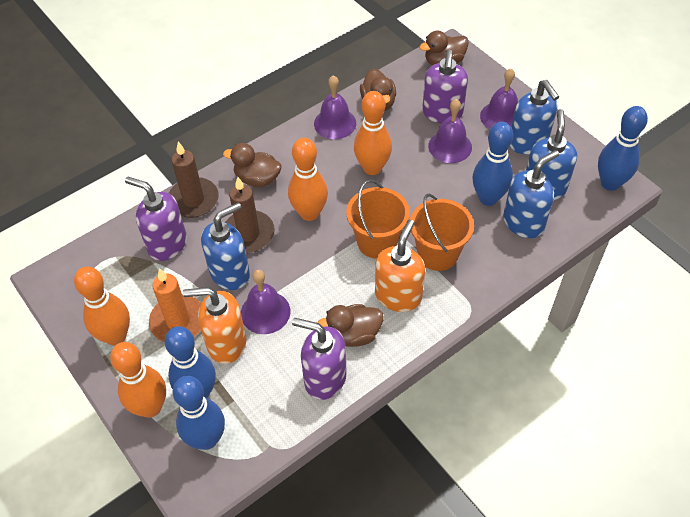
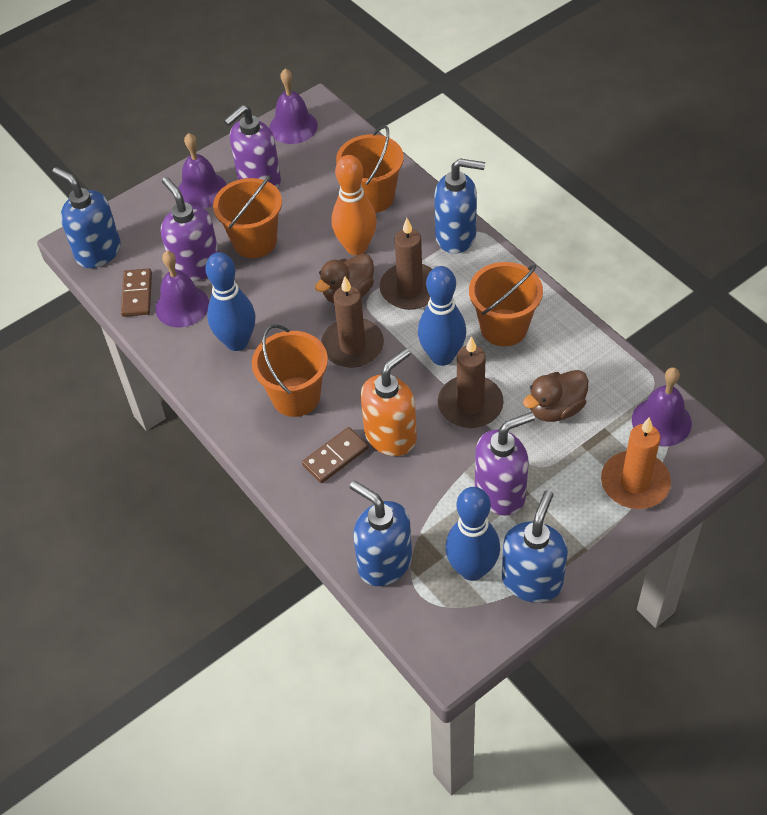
blue bowling pin: 4 -> 3
brown candle: 2 -> 3
brown domino: 0 -> 2
brown duck: 4 -> 2
orange bowling pin: 4 -> 1
orange bucket: 2 -> 4
orange soap dispenser: 2 -> 1

